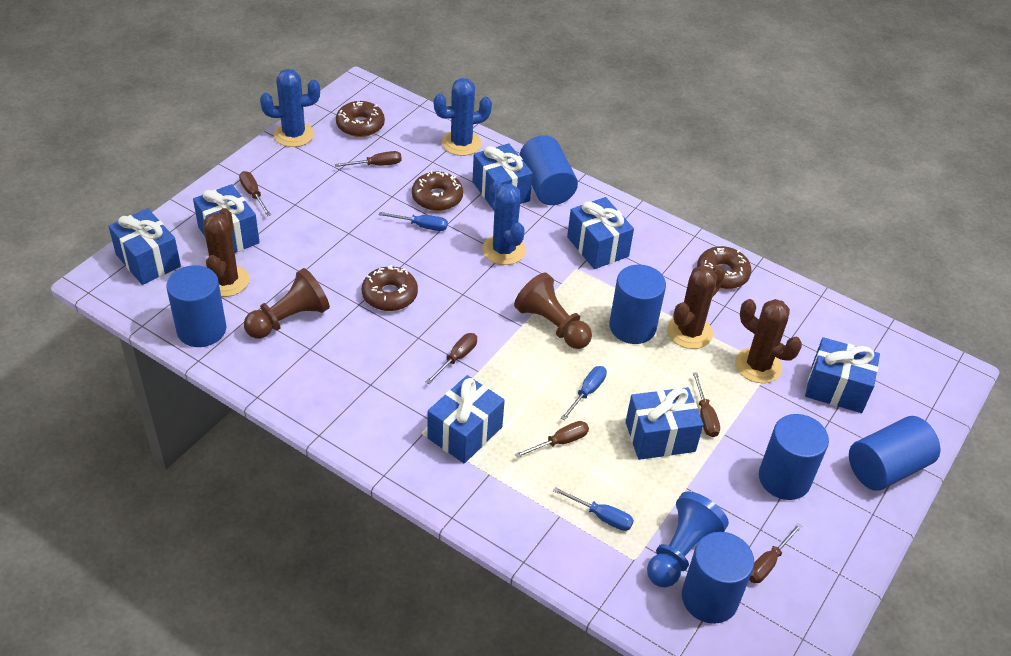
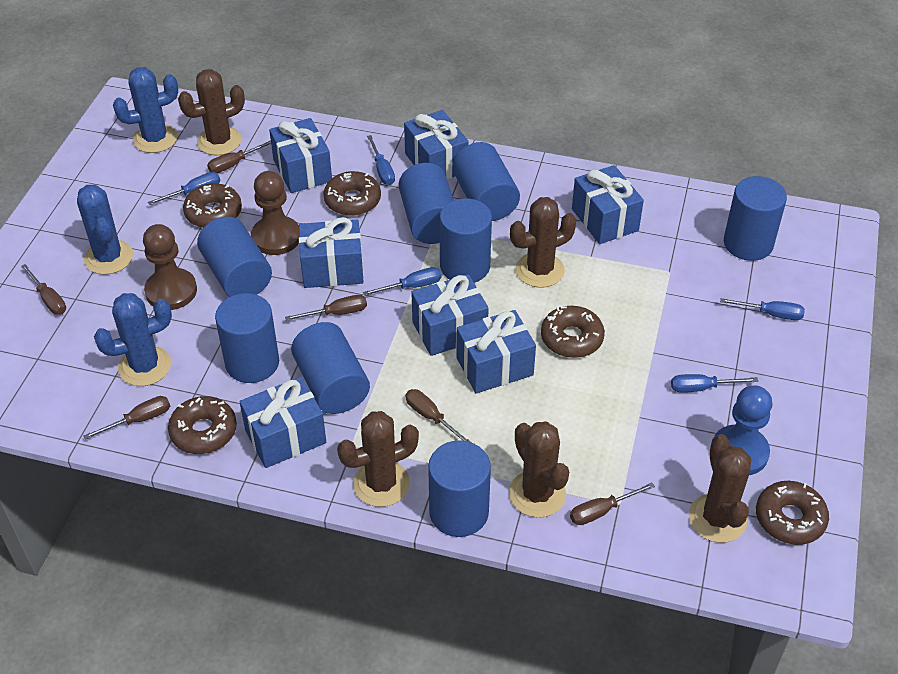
blue cylinder: 6 -> 8
blue screwdriver: 3 -> 5
brown cactus: 3 -> 5
brown donut: 4 -> 5

